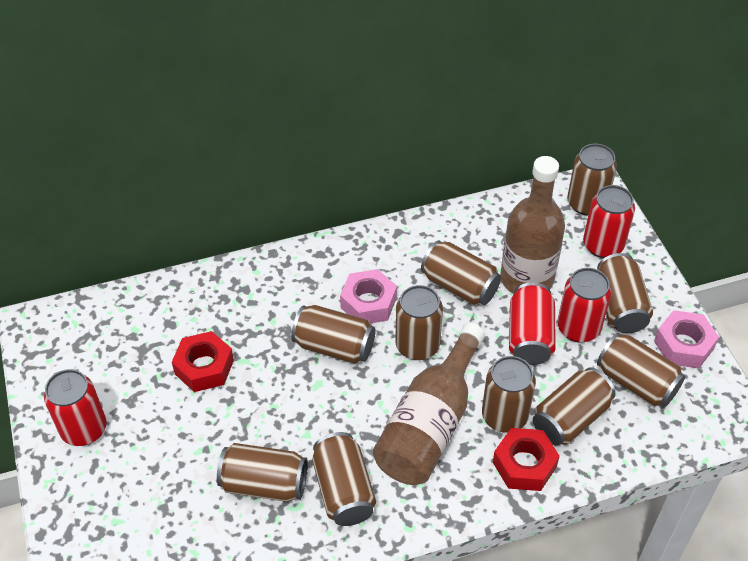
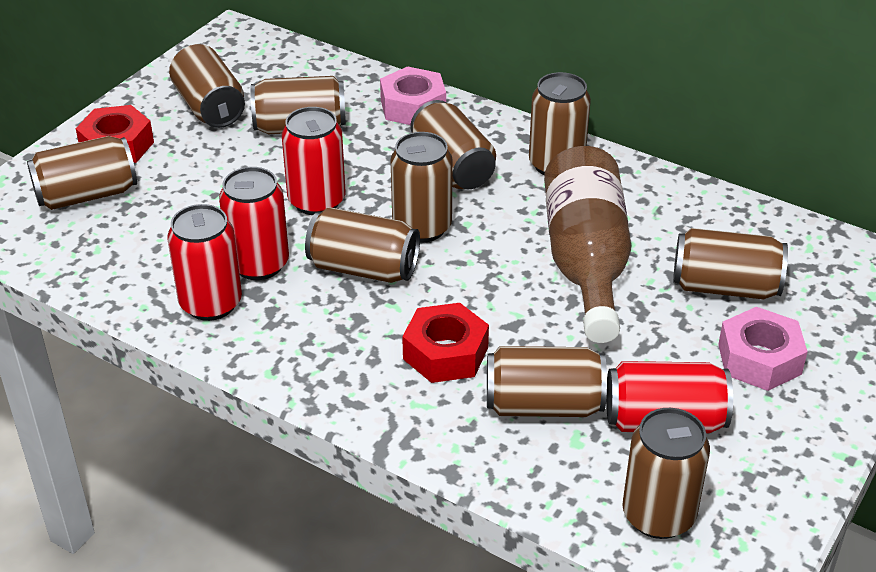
brown bottle: 2 -> 1

